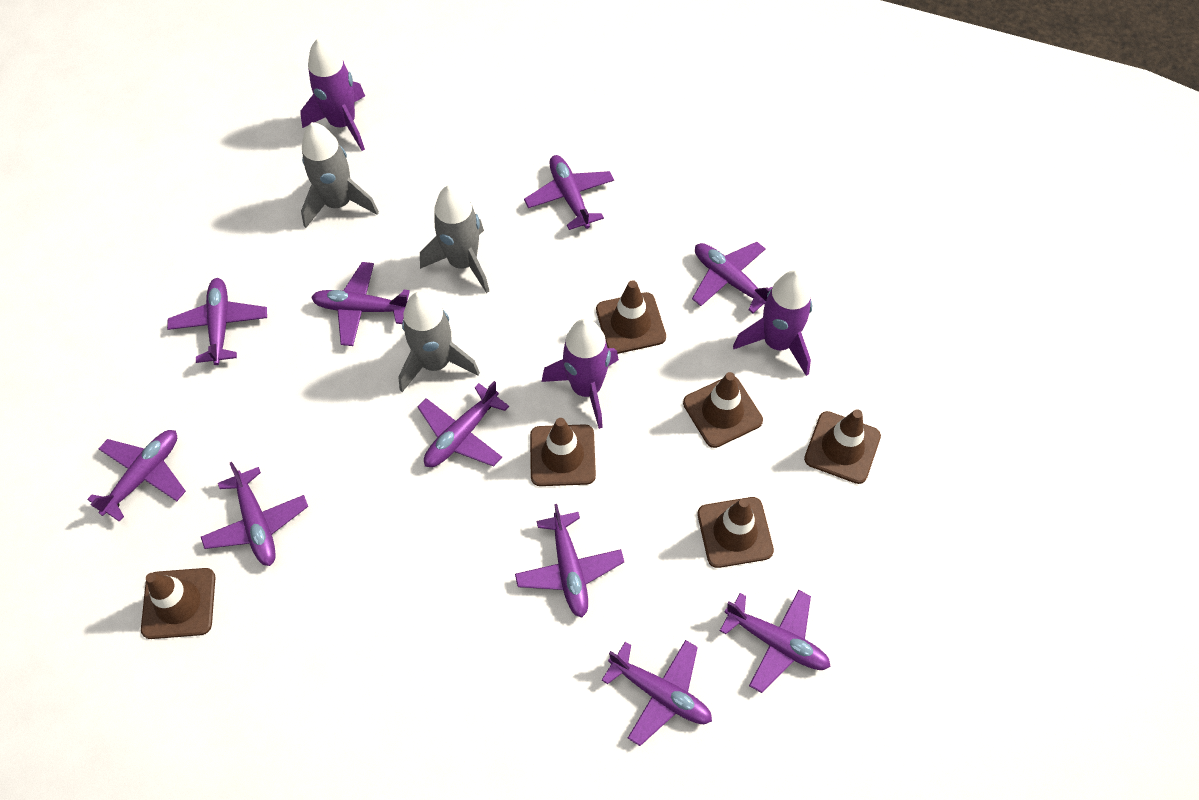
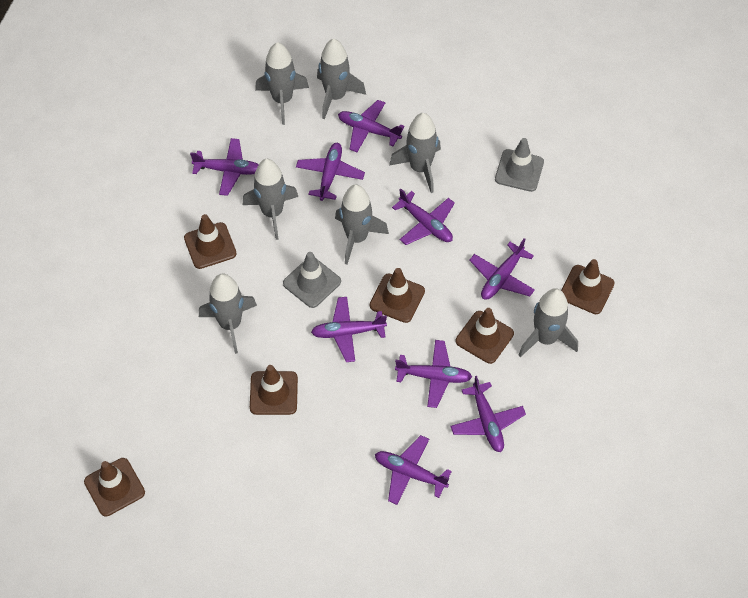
grey rocket: 3 -> 7
grey traffic cone: 0 -> 2
purple plane: 10 -> 9
purple rocket: 3 -> 0

